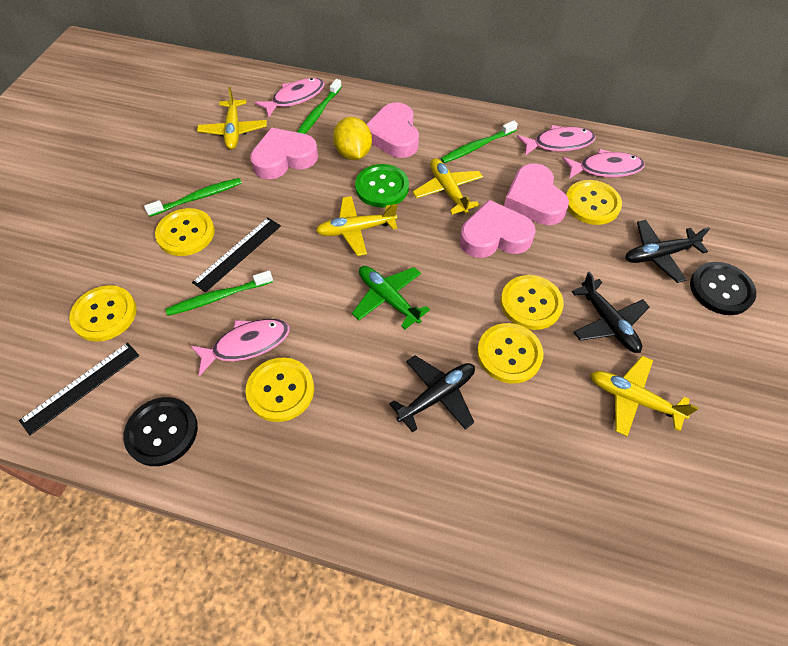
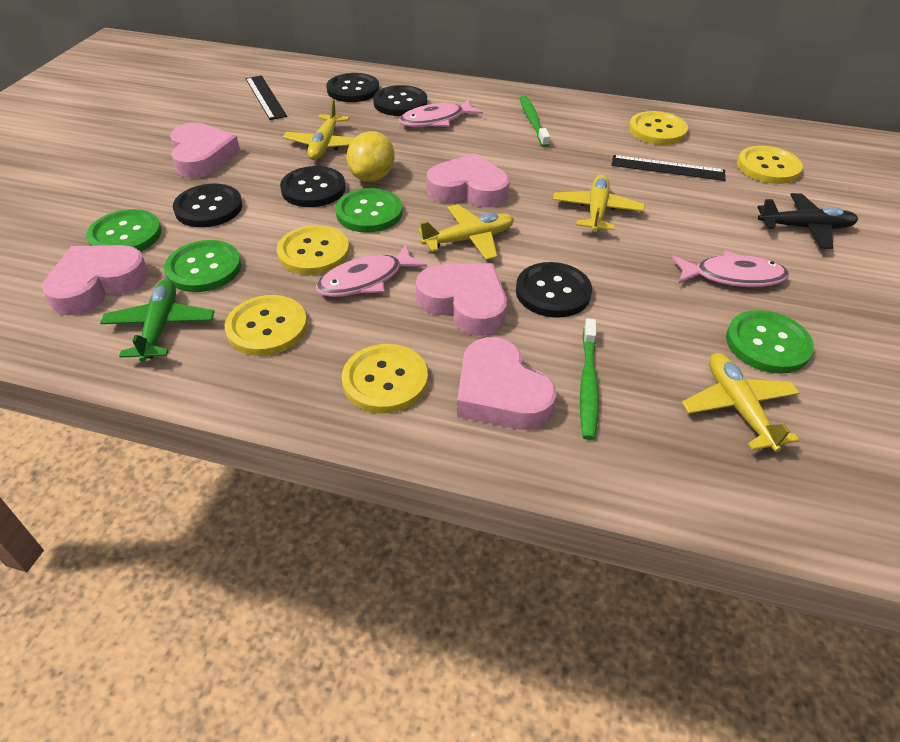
black button: 2 -> 5
black plane: 3 -> 1
green button: 1 -> 4
green toothbrush: 4 -> 2
pink fish: 4 -> 3
pink heart: 4 -> 5
yellow button: 6 -> 5

